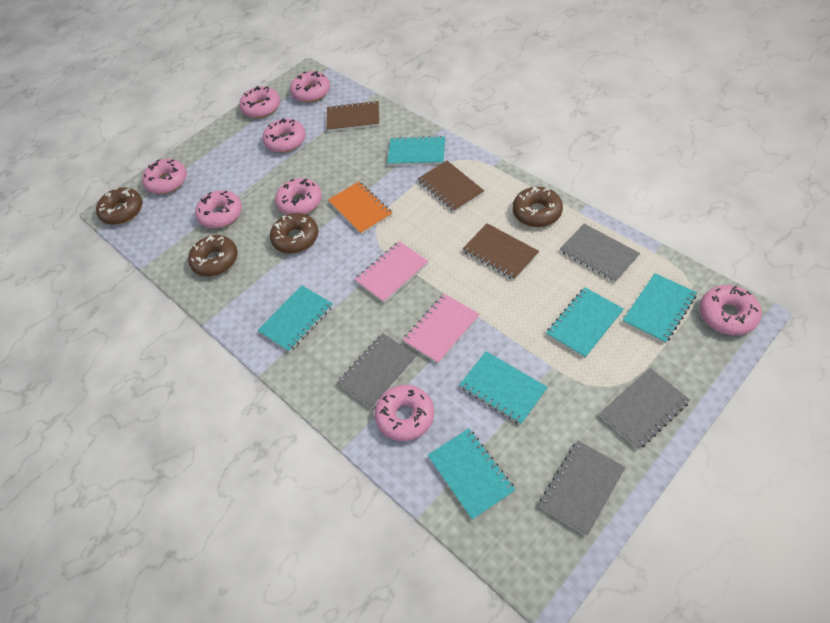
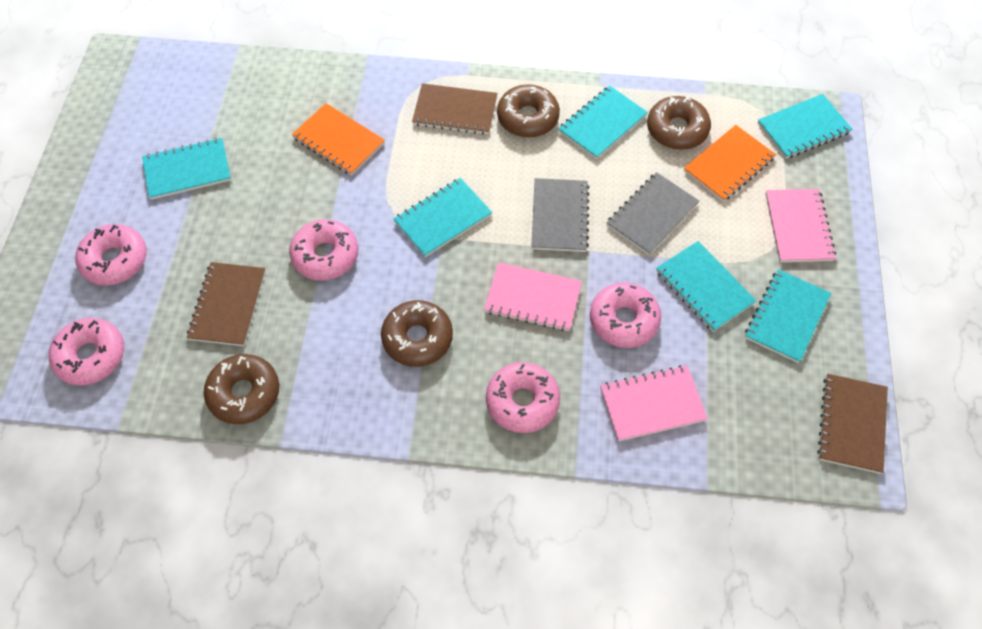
grey notebook: 4 -> 2
orange notebook: 1 -> 2
pink donut: 8 -> 5
pink notebook: 2 -> 3

